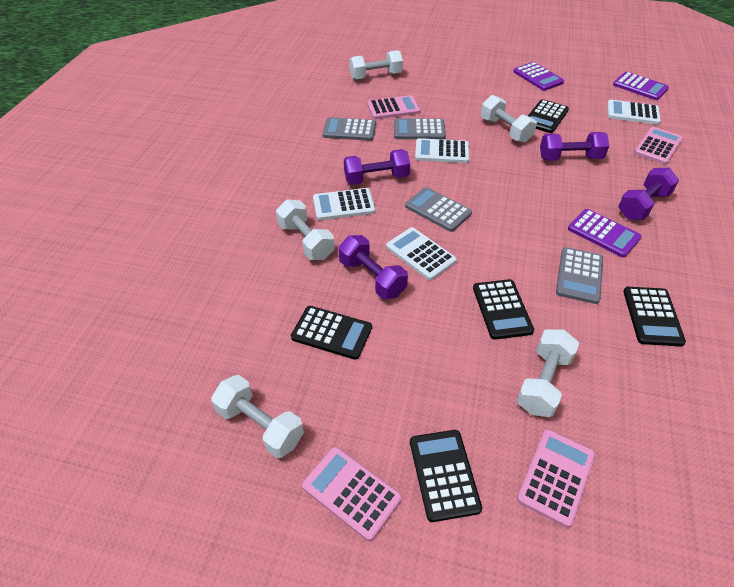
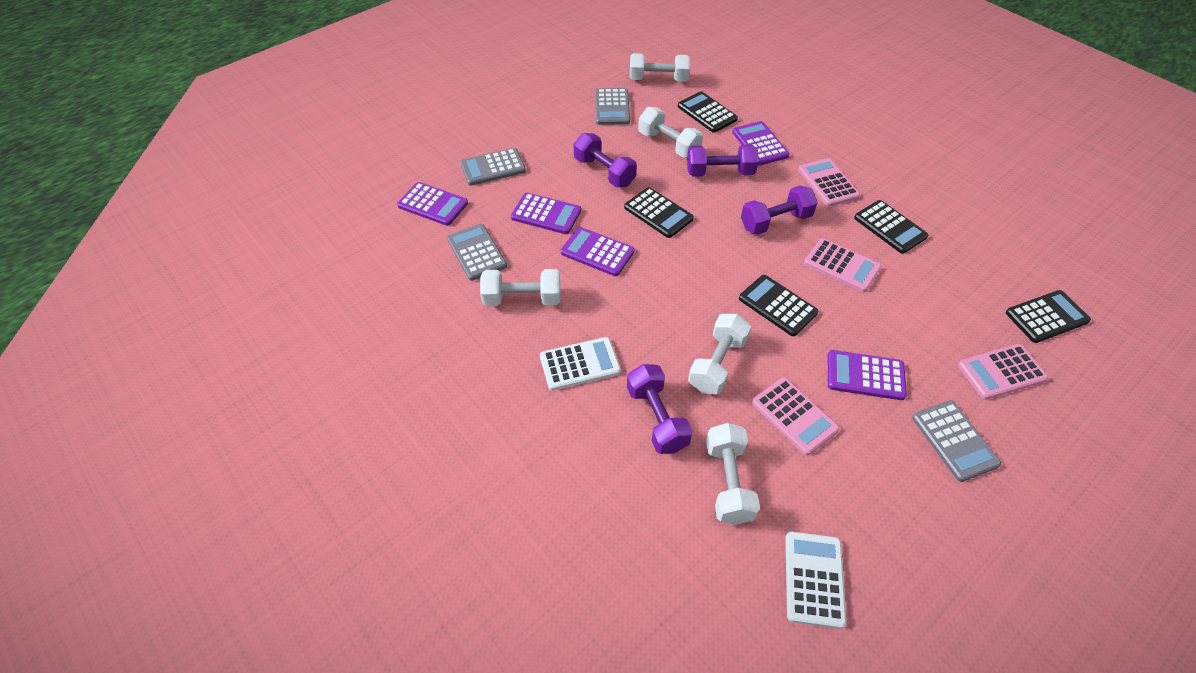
purple calculator: 3 -> 5
white calculator: 4 -> 2

